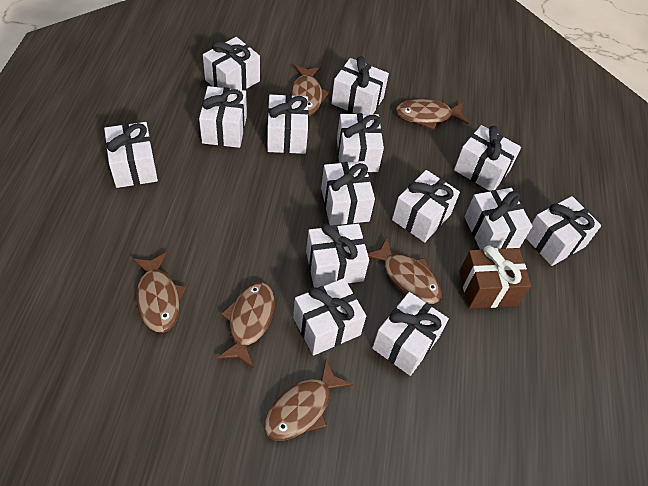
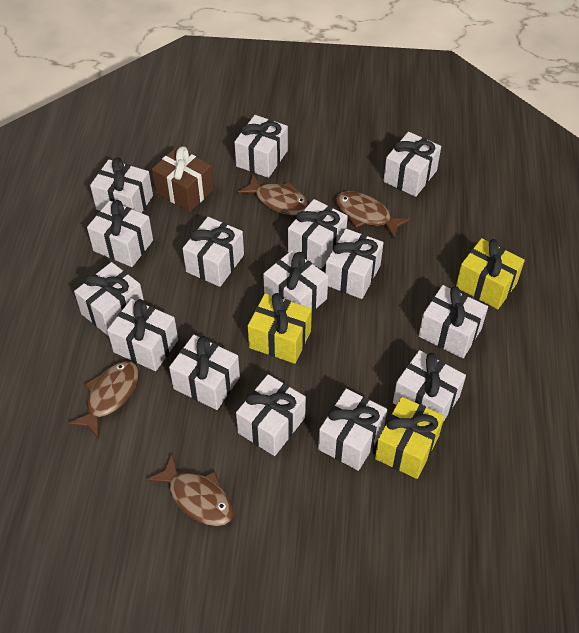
brown fish: 6 -> 4
white gift: 14 -> 15
yellow gift: 0 -> 3

